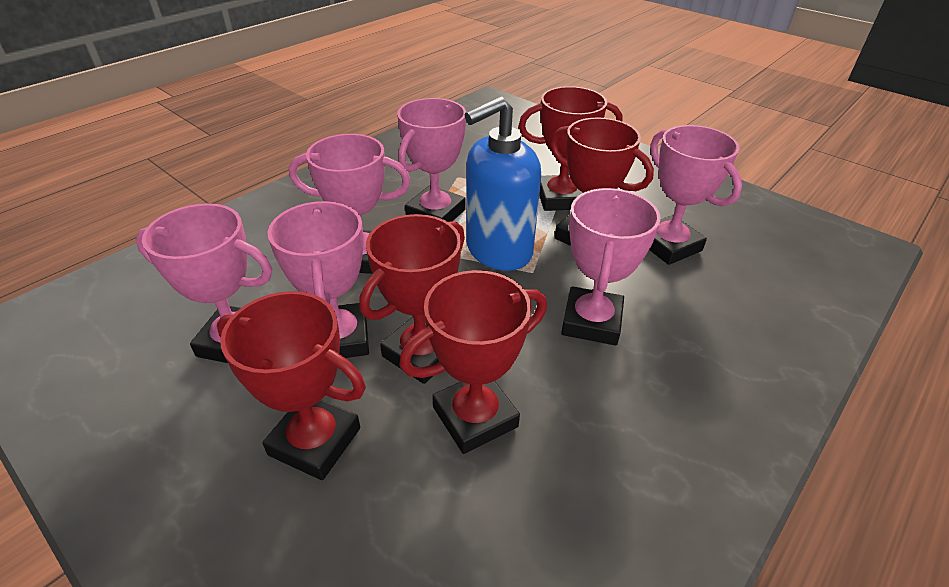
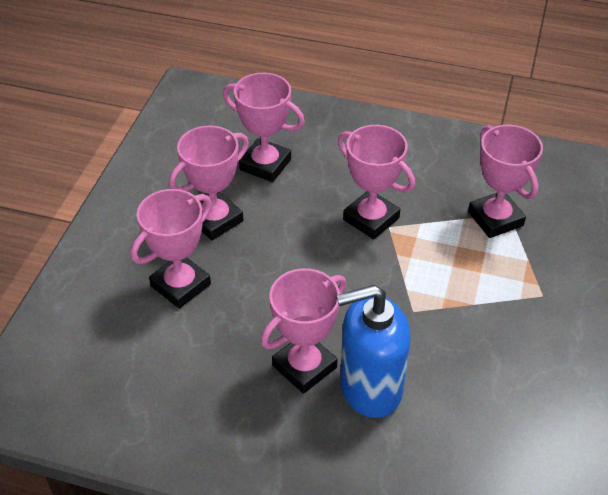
red trophy: 5 -> 0

